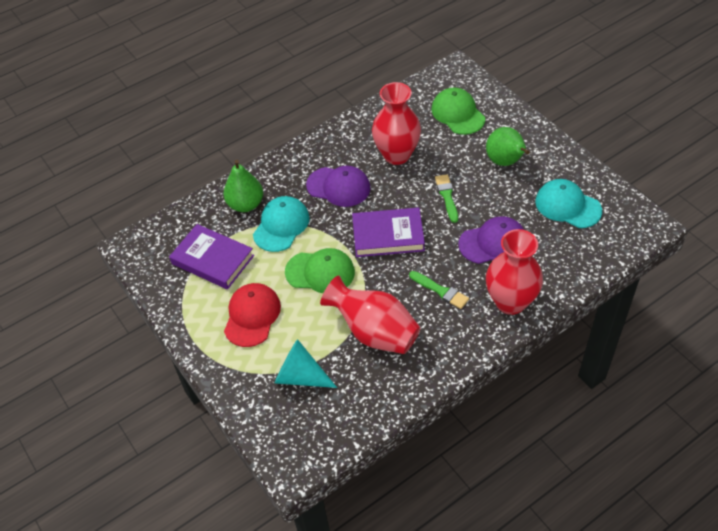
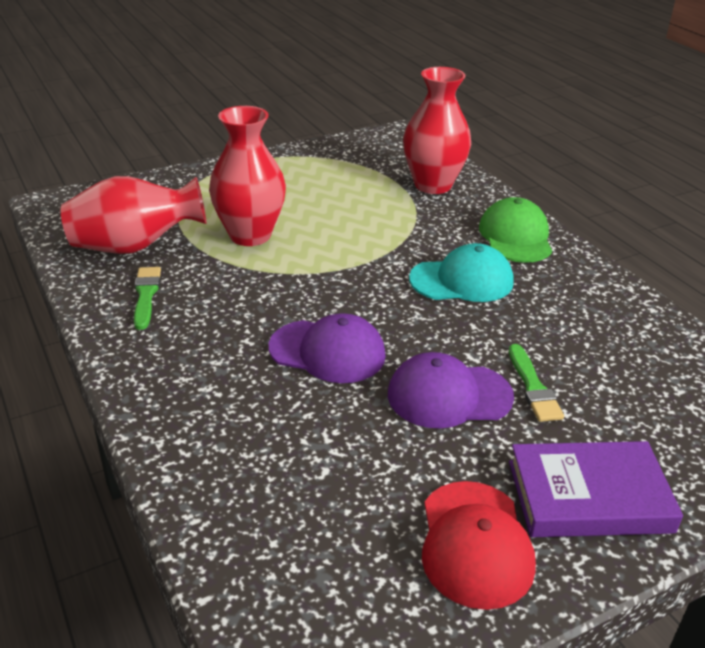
green cap: 2 -> 1
green pear: 2 -> 0
purple book: 2 -> 1
turquoise cap: 2 -> 1
turquoise cone: 1 -> 0

